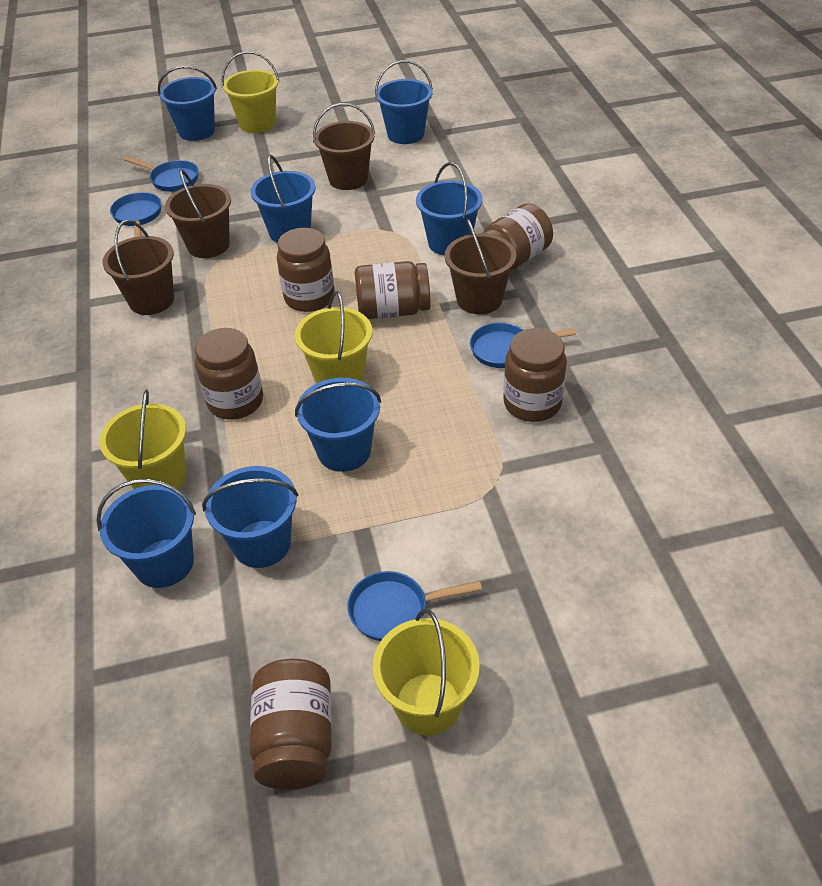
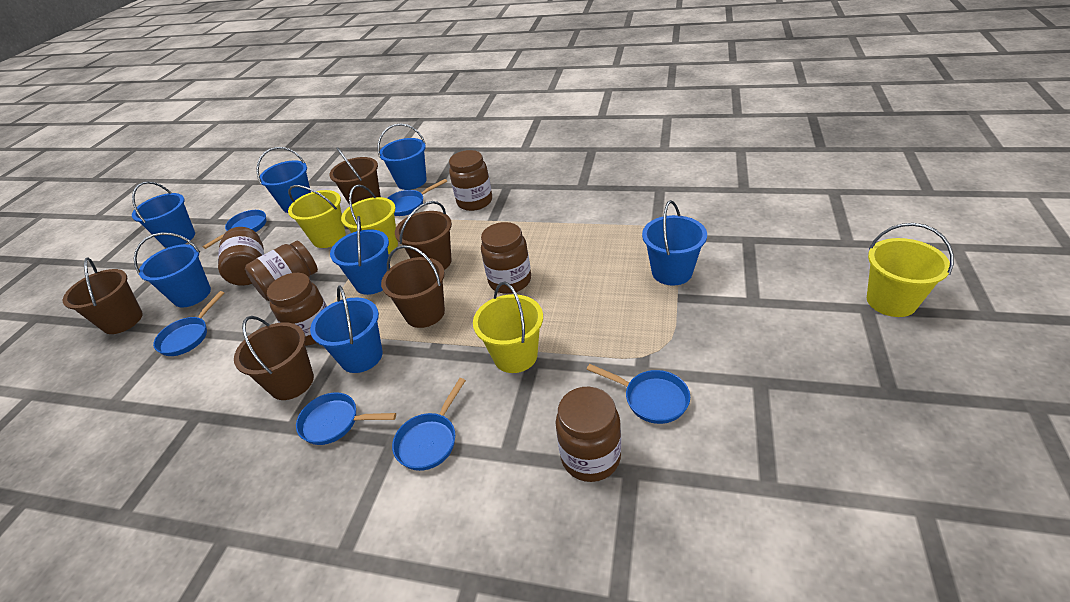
blue pan: 4 -> 6
brown bucket: 4 -> 5

